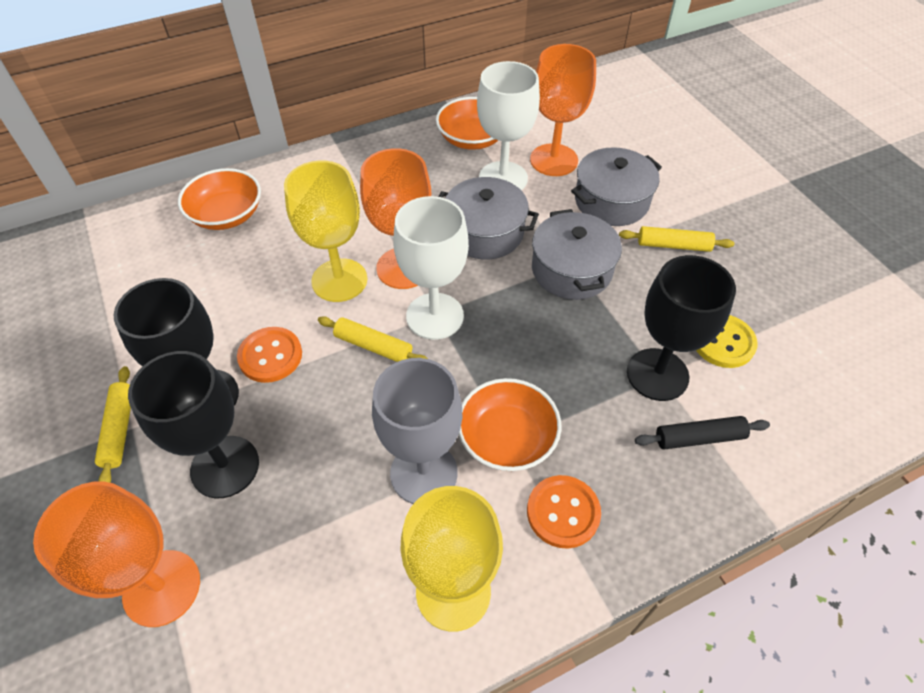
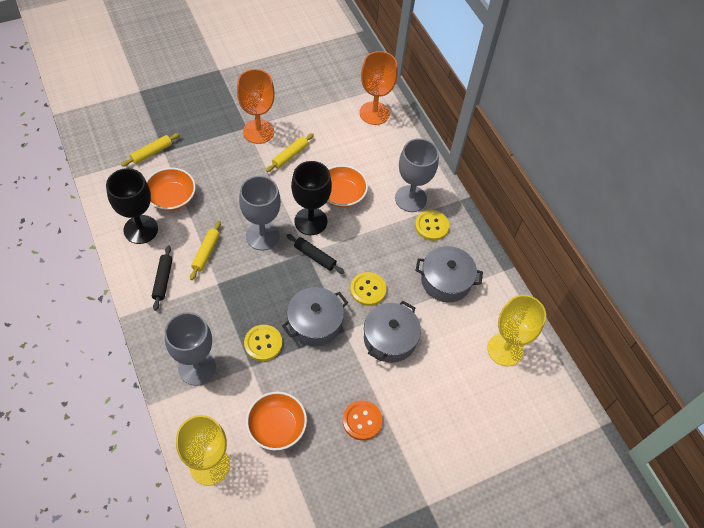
black goblet: 3 -> 2
black rolling pin: 1 -> 2
grey goblet: 1 -> 3
orange button: 2 -> 1
orange goblet: 3 -> 2
white goblet: 2 -> 0
yellow button: 1 -> 3

